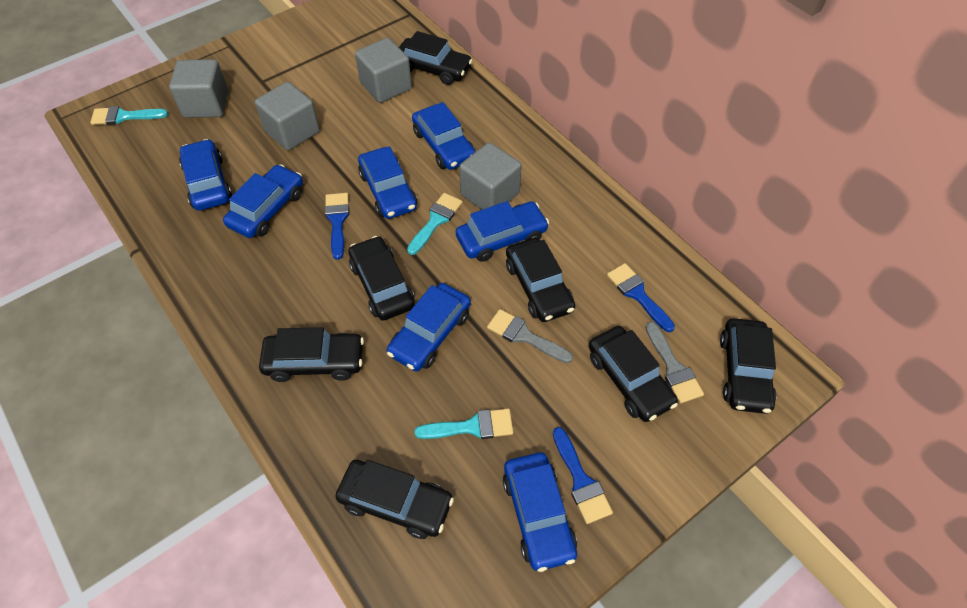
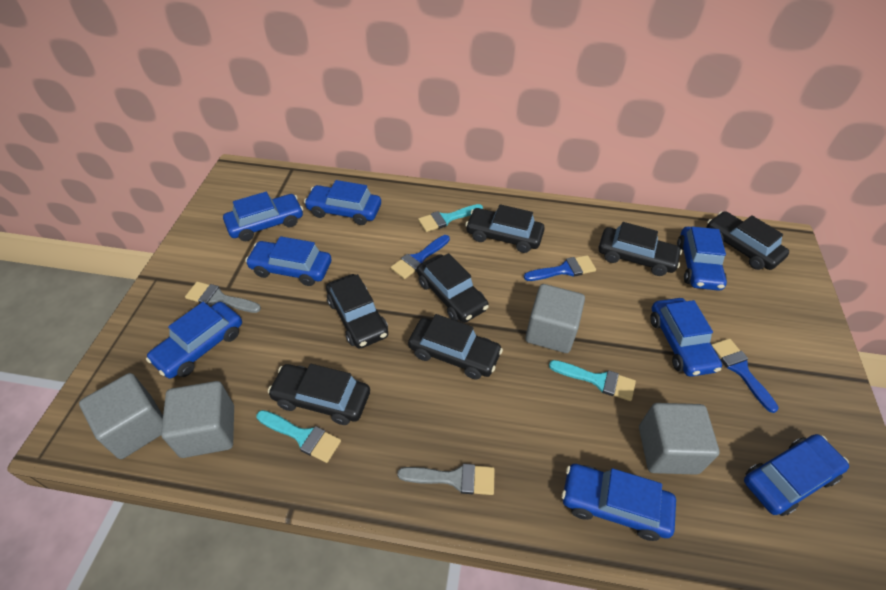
blue car: 7 -> 8

